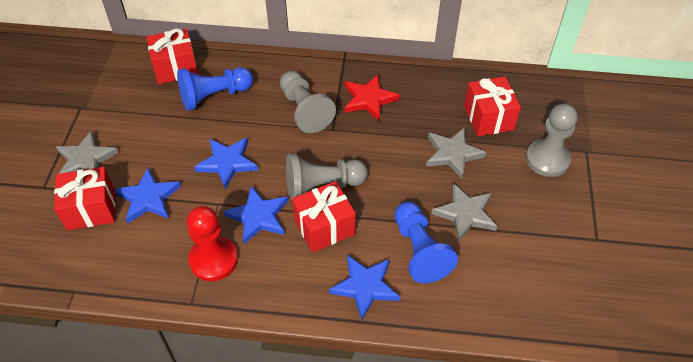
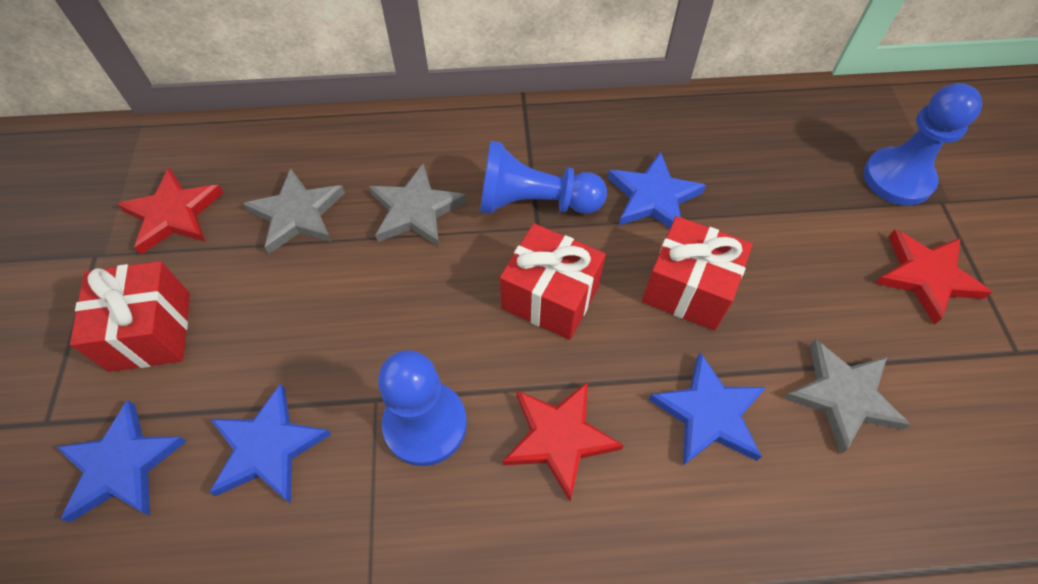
blue pawn: 2 -> 3
grey pawn: 3 -> 0
red gift: 4 -> 3
red pawn: 1 -> 0
red star: 1 -> 3

